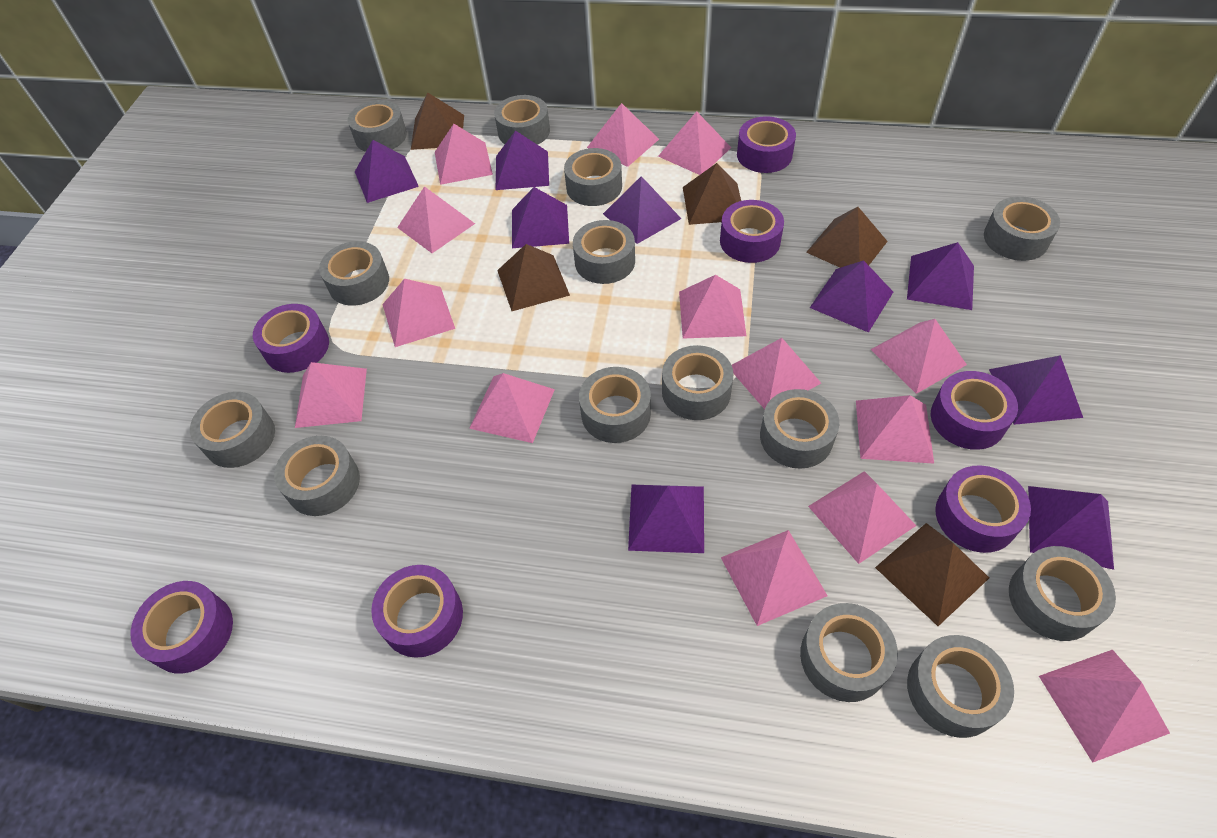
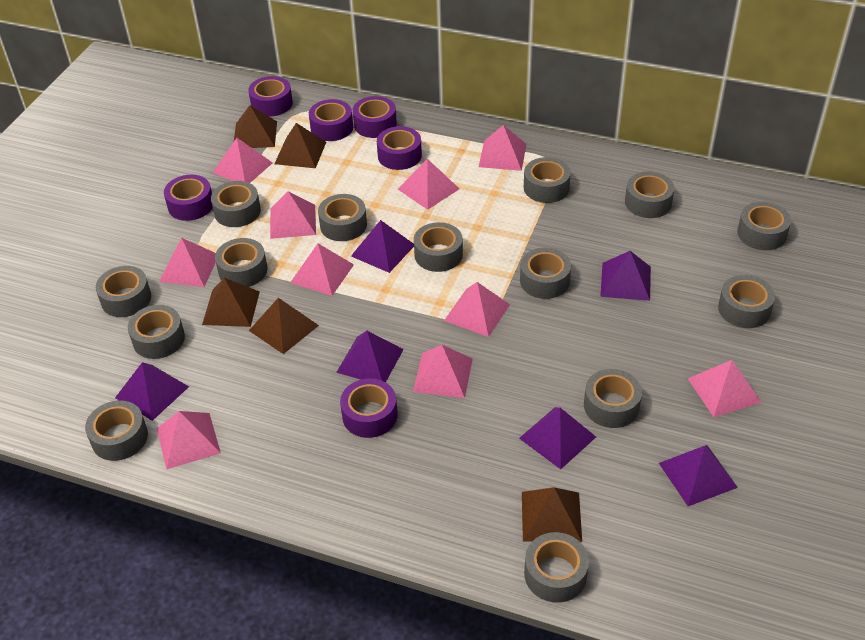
pink pyramid: 14 -> 10
purple pyramid: 9 -> 6
purple tape: 7 -> 6

